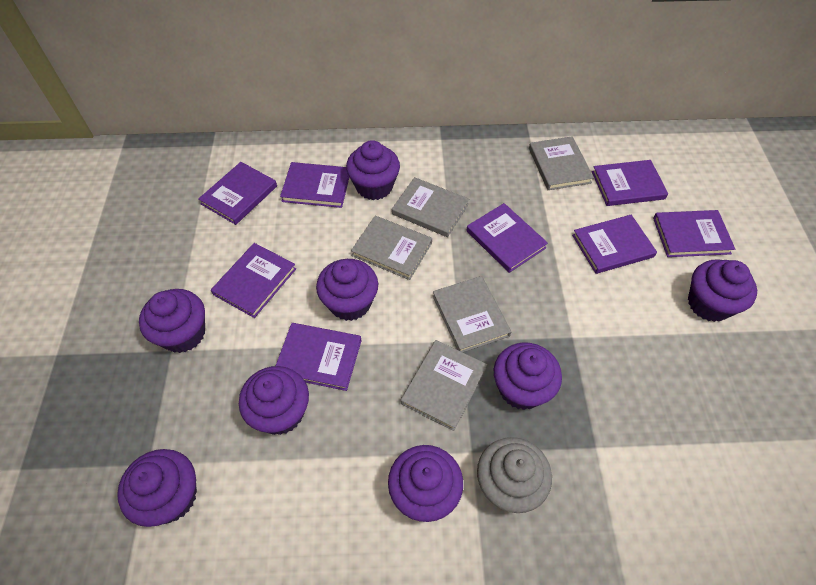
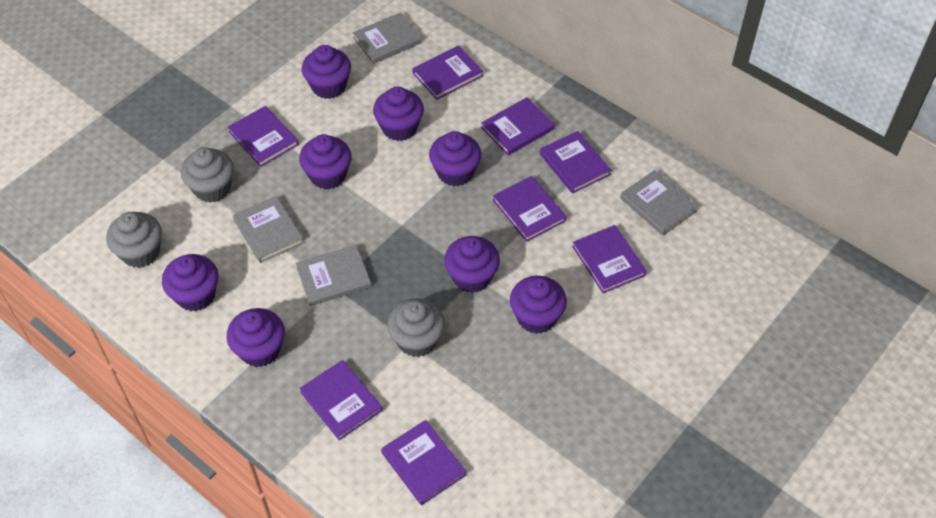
grey book: 5 -> 4
grey cupcake: 1 -> 3

